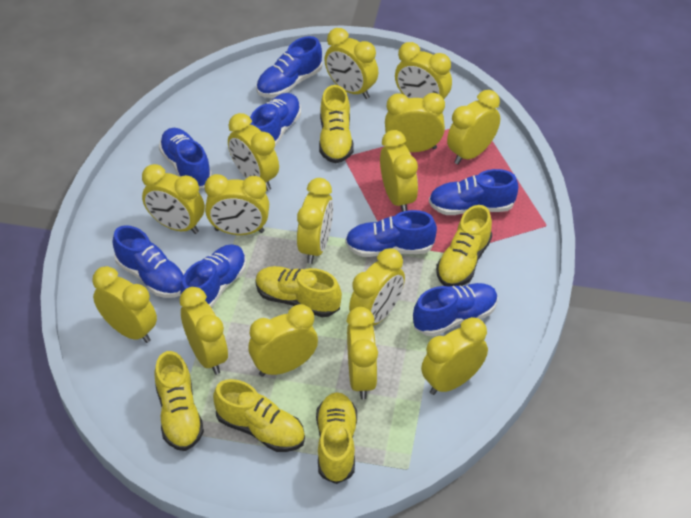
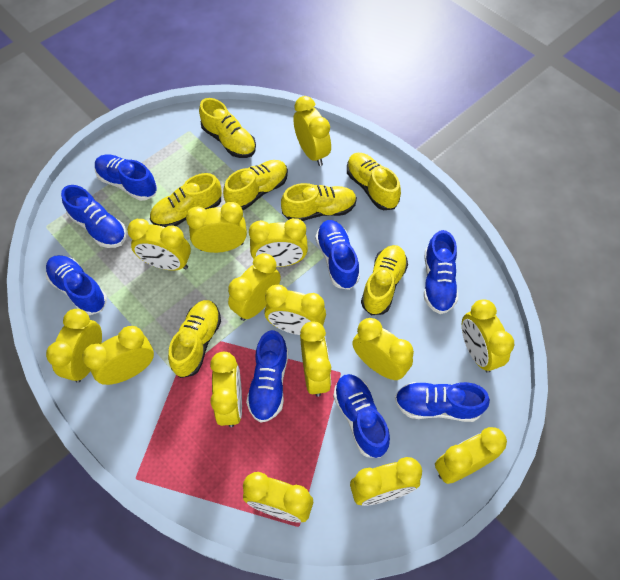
yellow shoe: 6 -> 7

